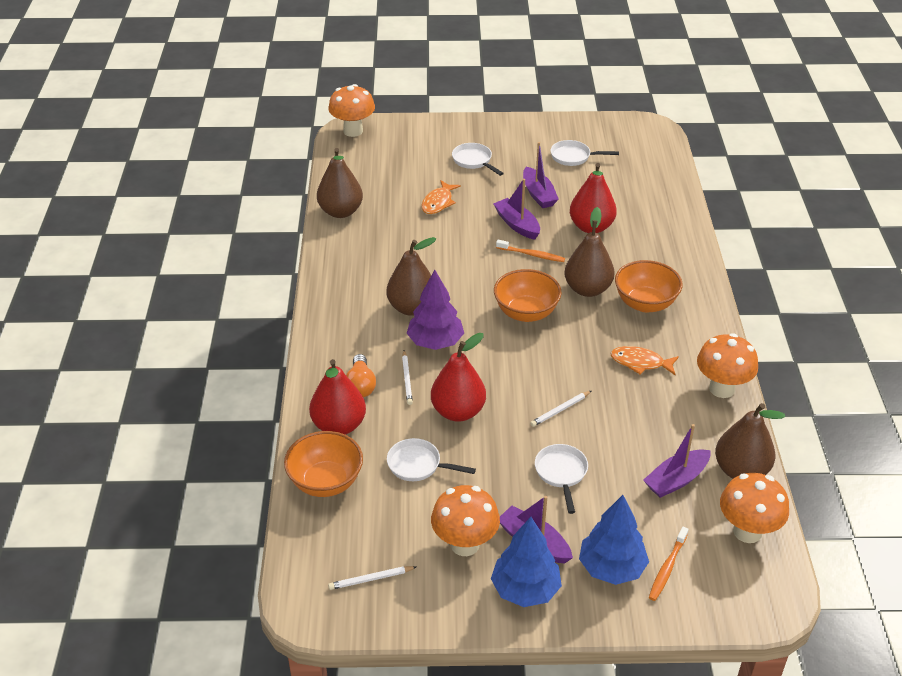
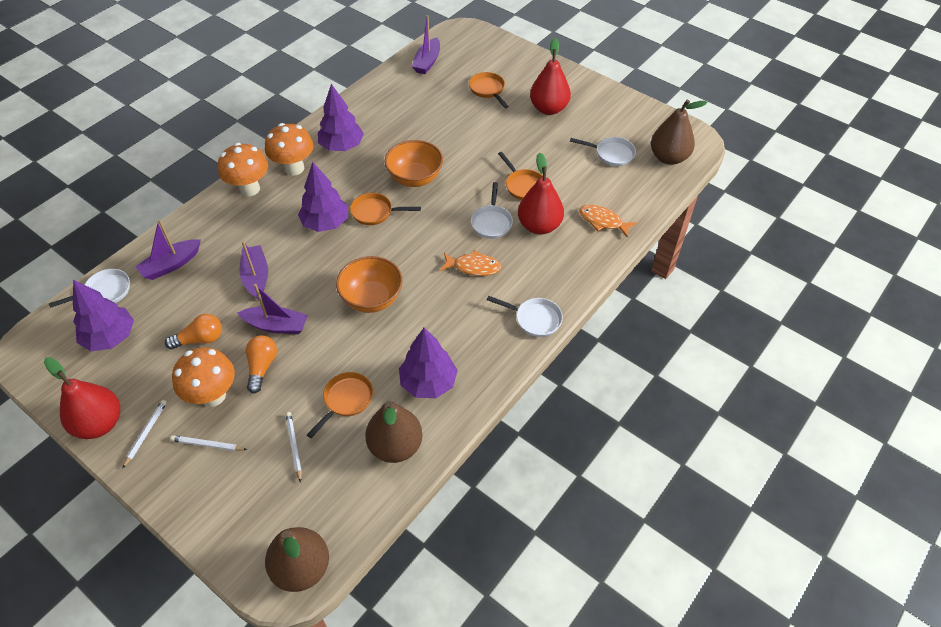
blue tree: 2 -> 0
brown pear: 4 -> 3
orange bowl: 3 -> 2
orange light bulb: 1 -> 2
orange mushroom: 4 -> 3
orange pan: 0 -> 4
orange toothbrush: 2 -> 0
purple tree: 1 -> 4

